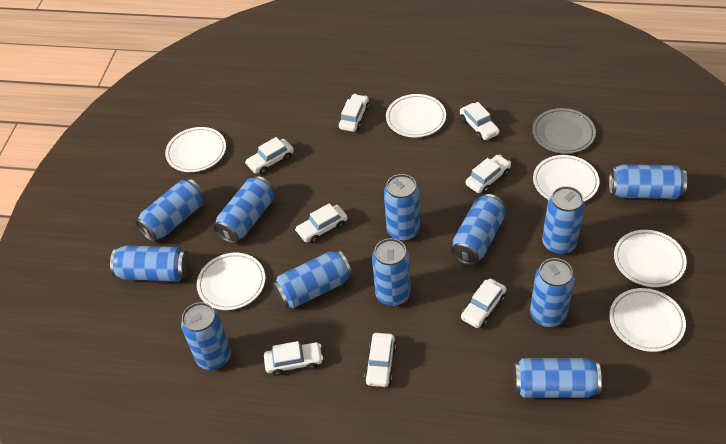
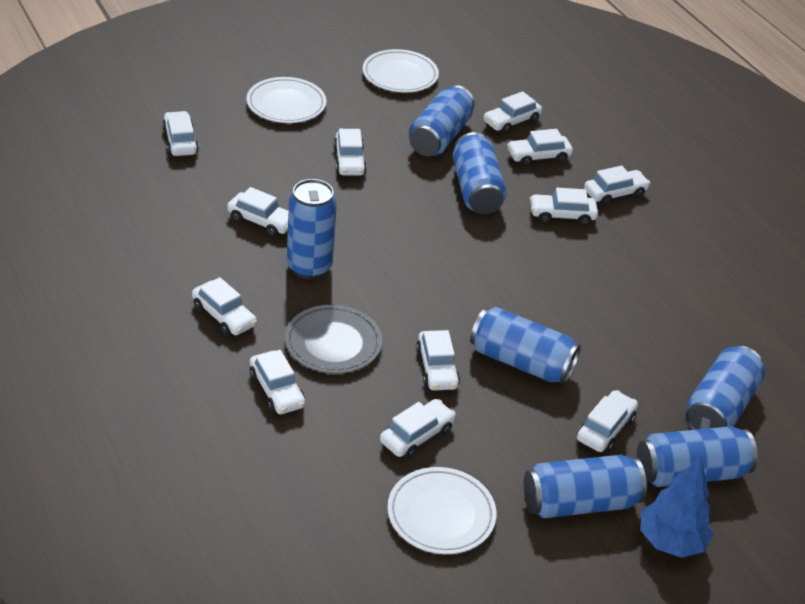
blue can: 12 -> 7
blue tree: 0 -> 1
white car: 8 -> 12
white plate: 6 -> 3

